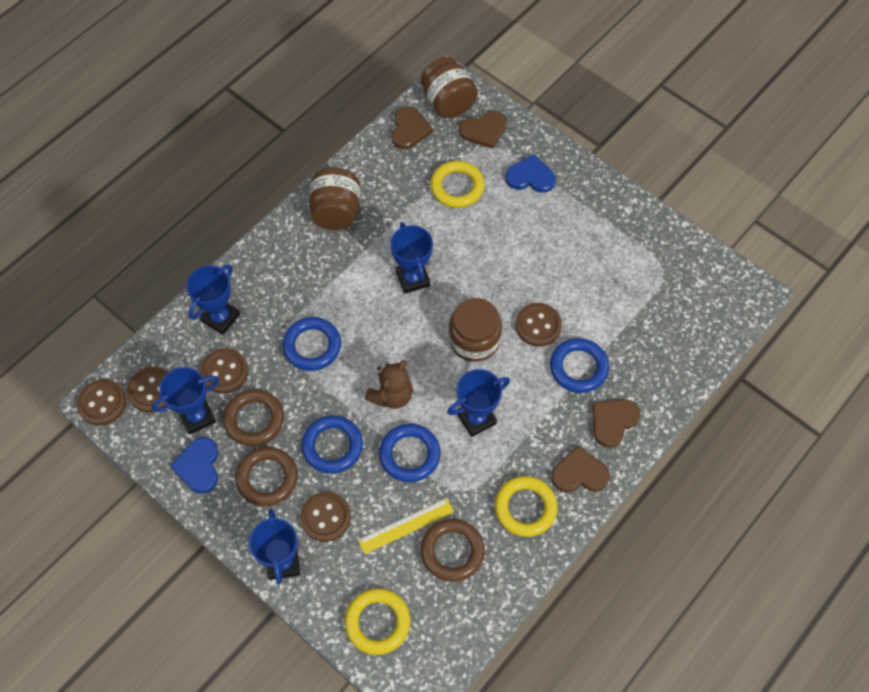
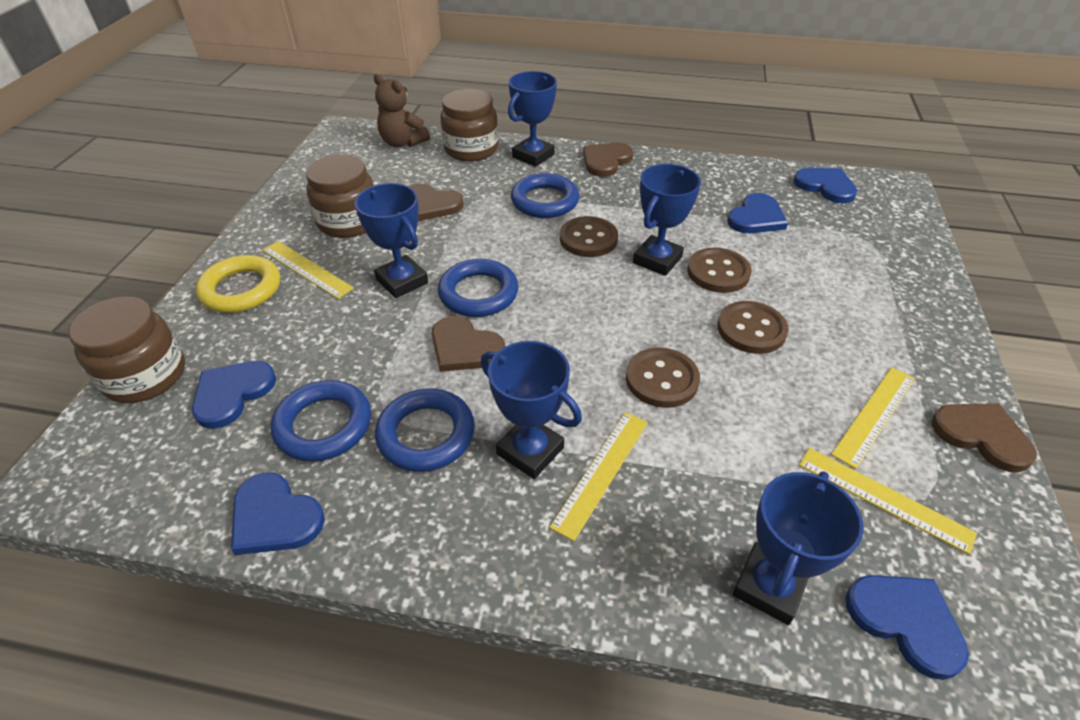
blue heart: 2 -> 5
brown button: 5 -> 4
brown ring: 3 -> 0
yellow ring: 3 -> 1
yellow ruler: 1 -> 4

